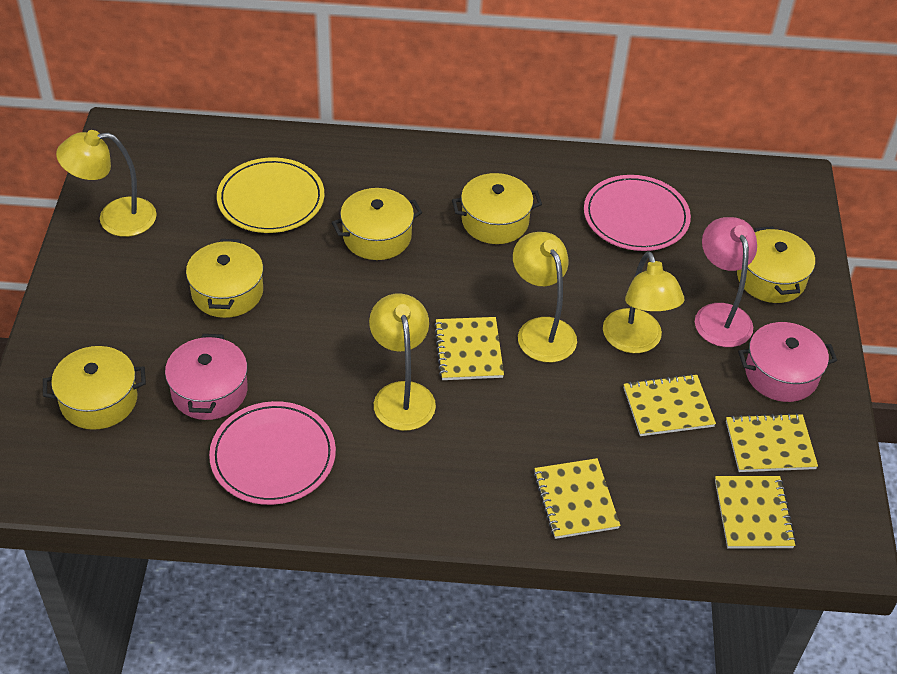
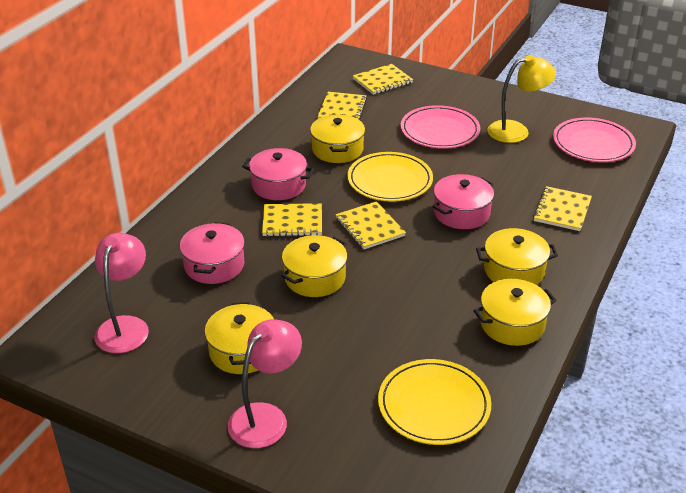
pink lamp: 1 -> 2
pink pot: 2 -> 3
yellow lamp: 4 -> 1
yellow plate: 1 -> 2

